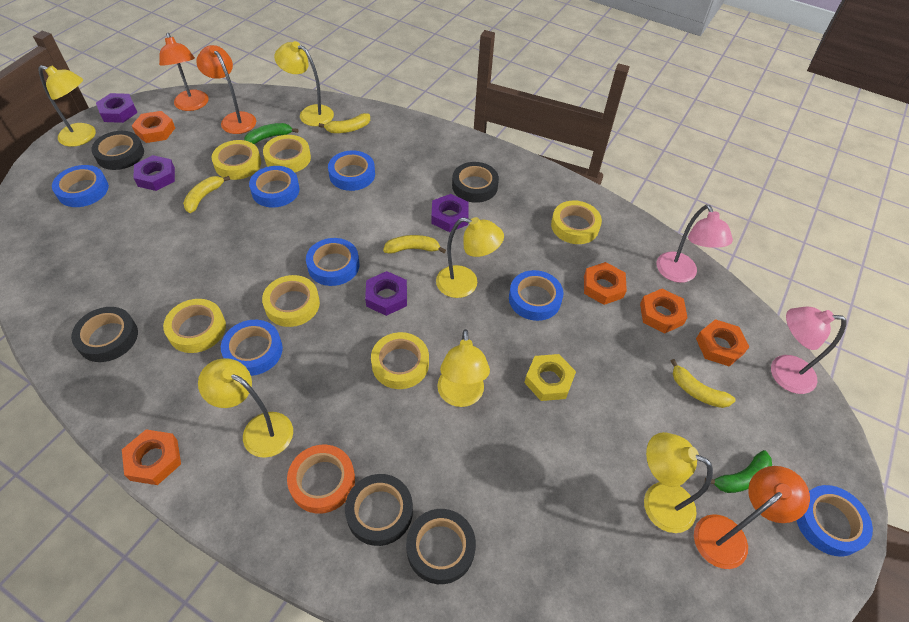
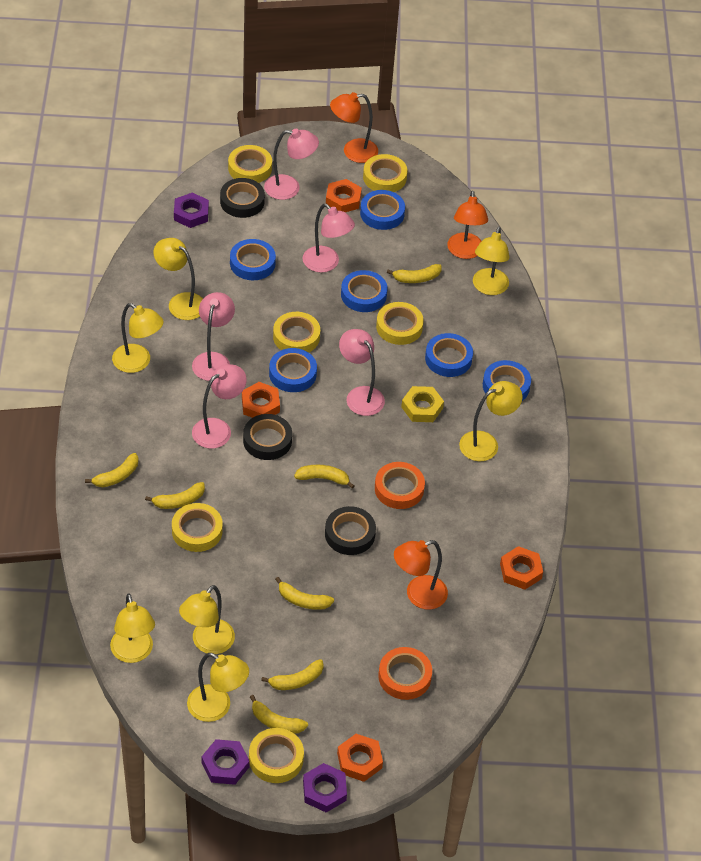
black tape: 5 -> 3
blue tape: 7 -> 6
green banana: 2 -> 0
orange nut: 5 -> 4
orange tape: 1 -> 2
pink lamp: 2 -> 5
purple nut: 4 -> 3
yellow banana: 4 -> 7
yellow lamp: 6 -> 7

